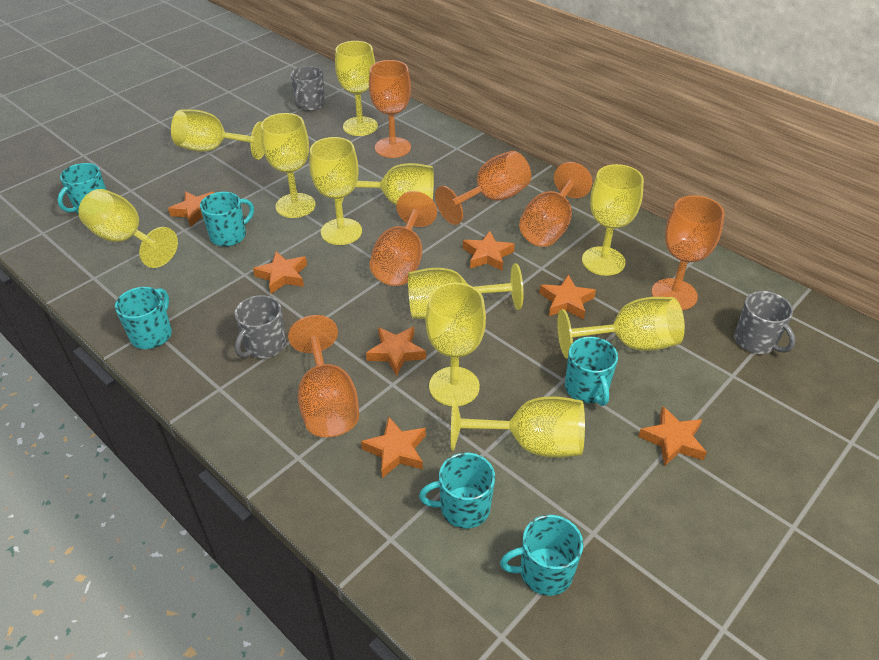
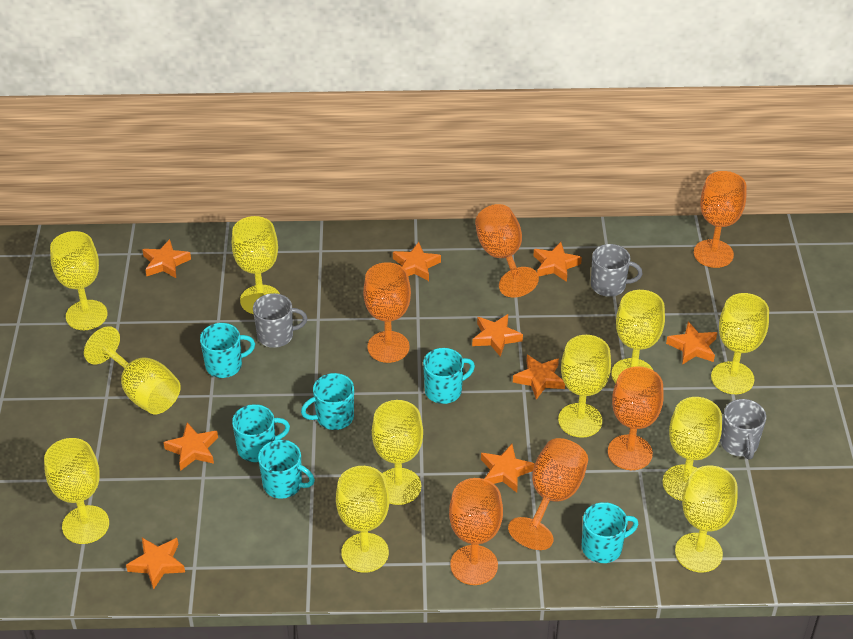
orange star: 7 -> 9

